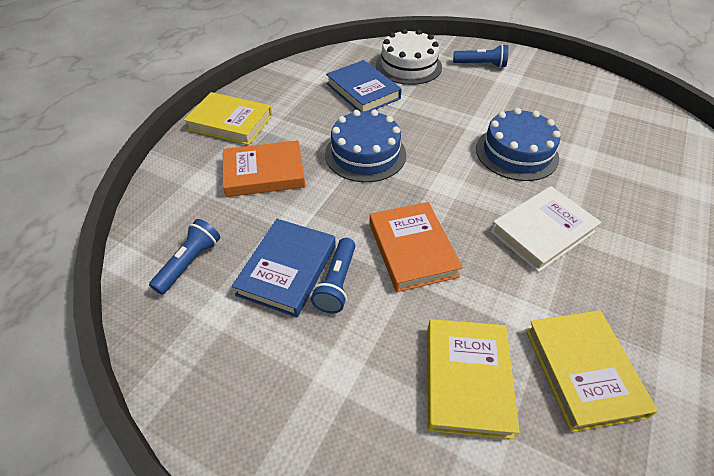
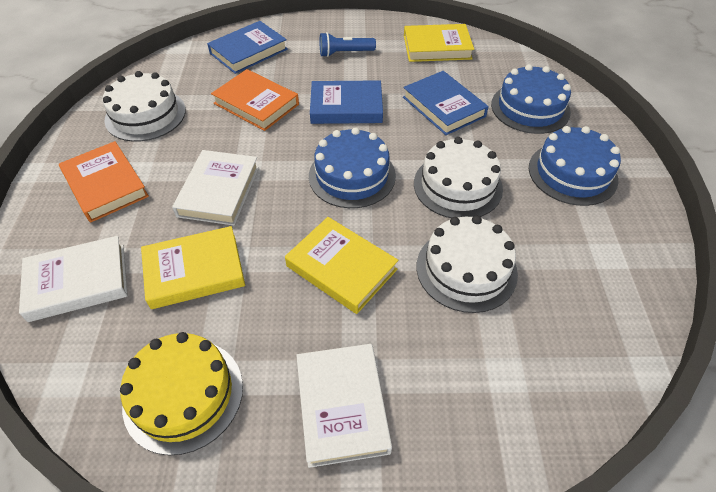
blue book: 2 -> 3
blue cake: 2 -> 3
blue flashlight: 3 -> 1
white book: 1 -> 3
white cake: 1 -> 3
yellow cake: 0 -> 1

